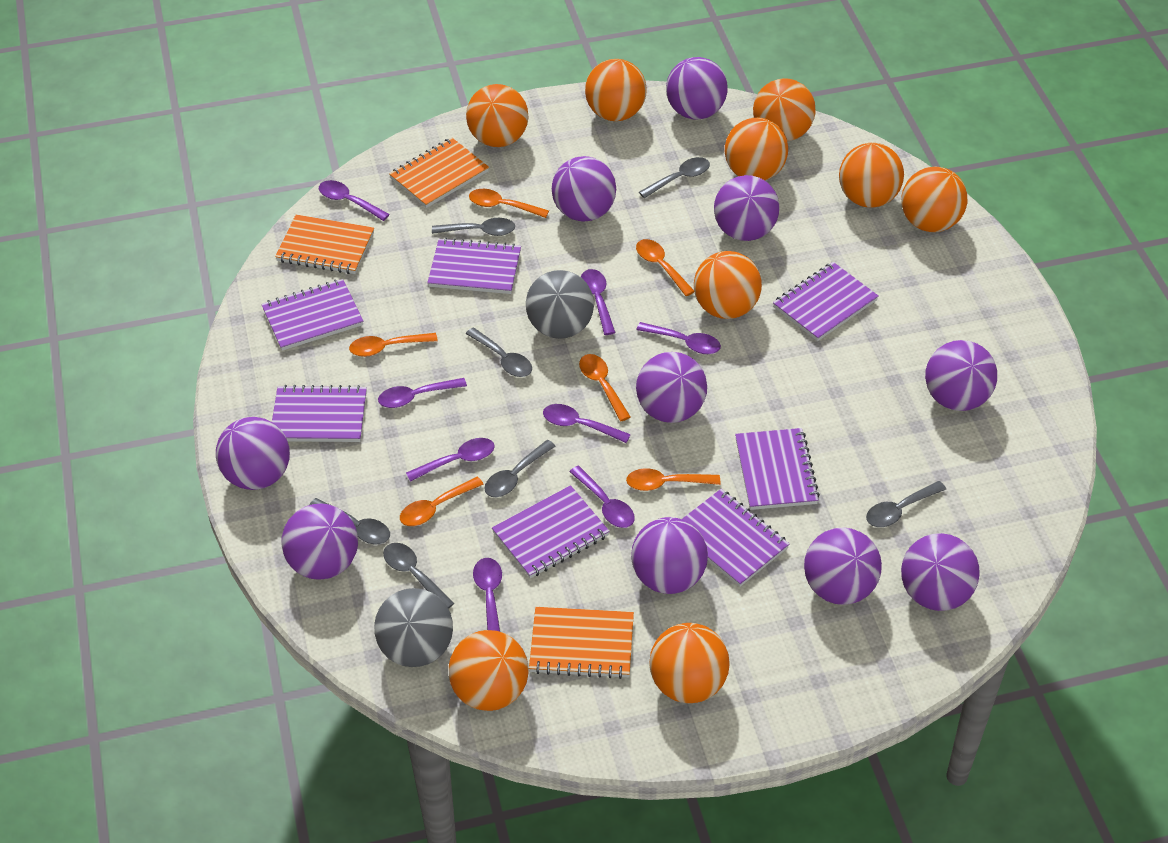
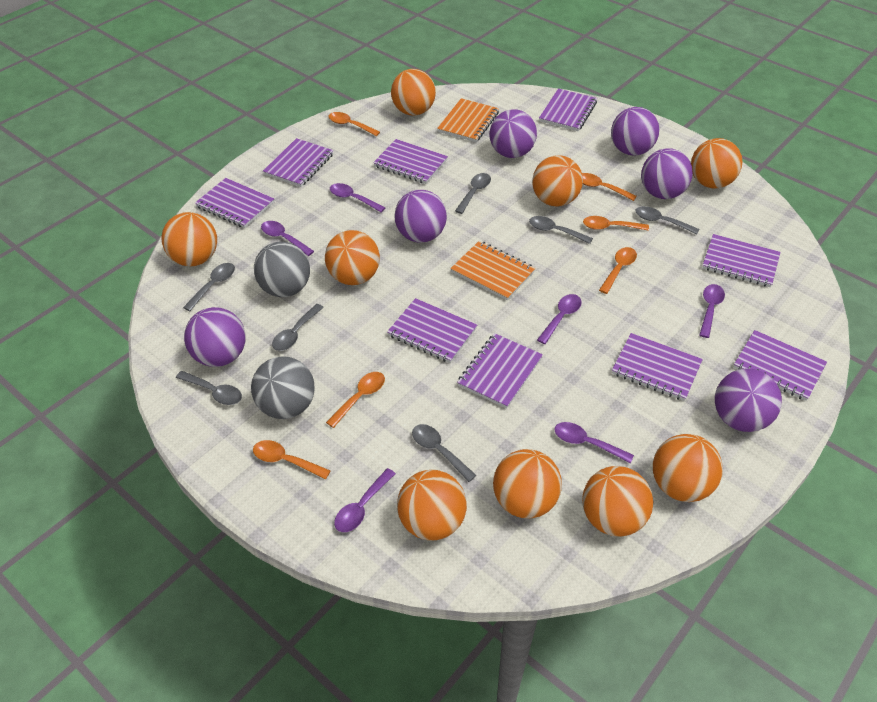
orange notebook: 3 -> 2
purple ball: 10 -> 6
purple notebook: 7 -> 9
purple spoon: 8 -> 6

